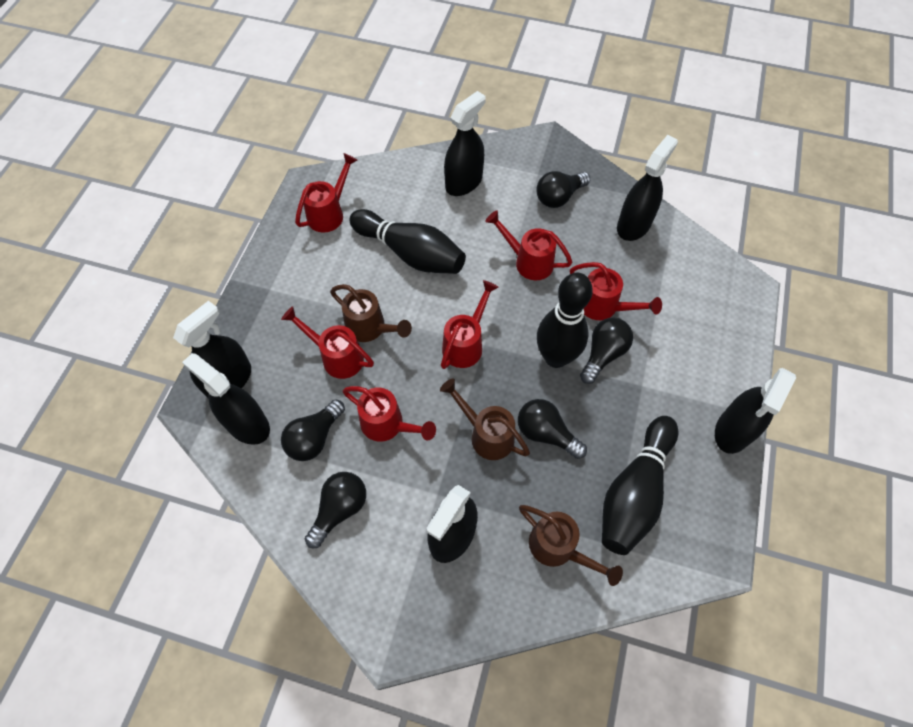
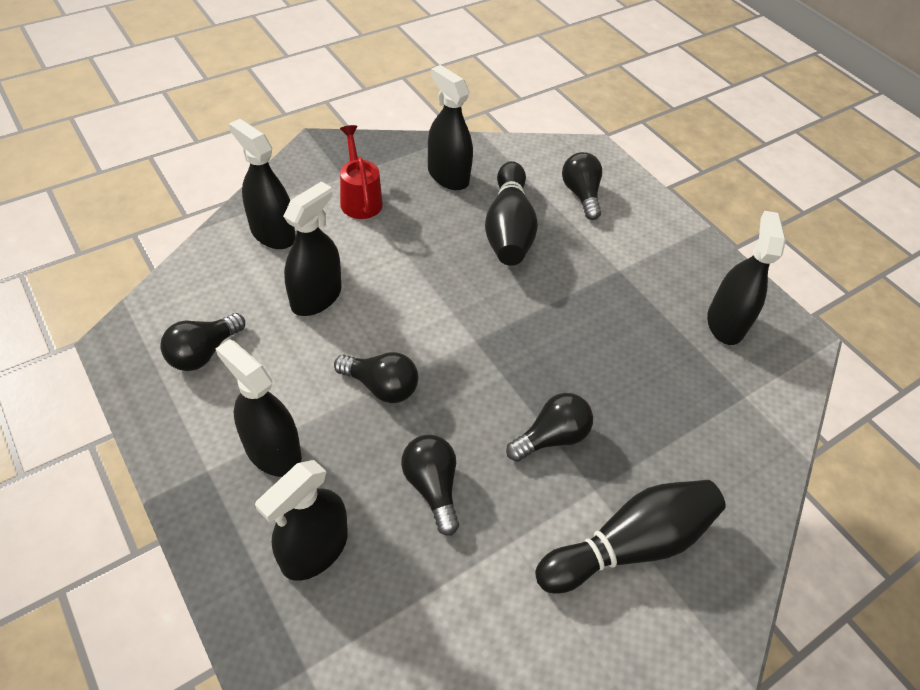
black bowling pin: 3 -> 2
brown watering can: 3 -> 0
red watering can: 6 -> 1

